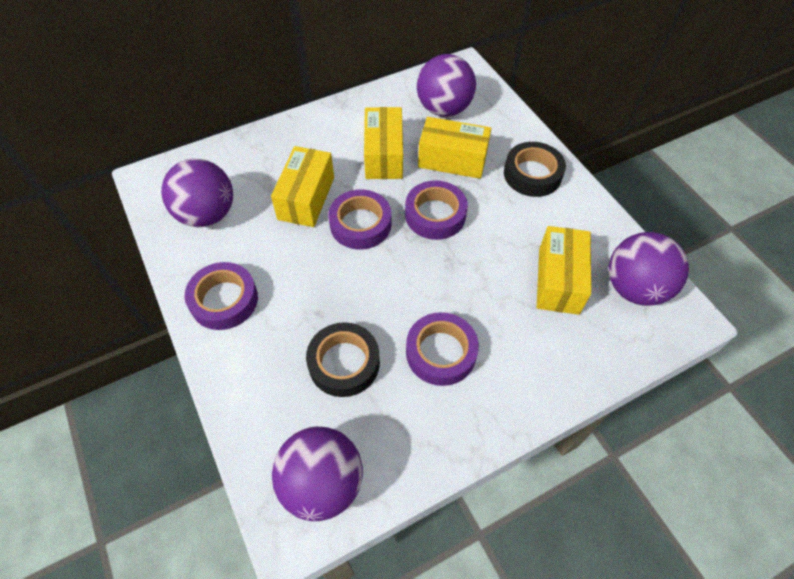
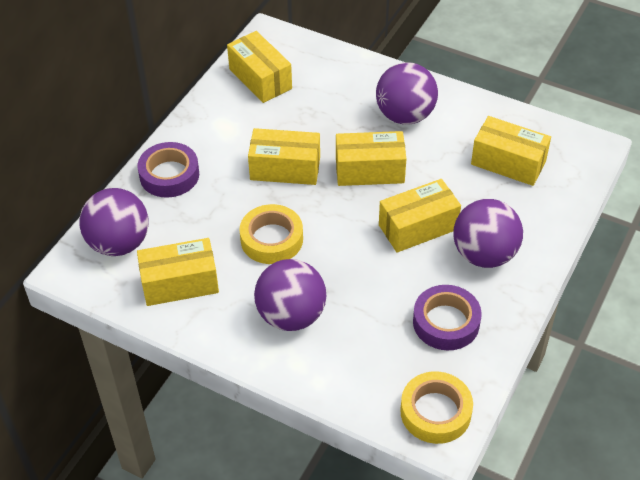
black tape: 2 -> 0
purple tape: 4 -> 2
yellow box: 4 -> 6
yellow tape: 0 -> 2

